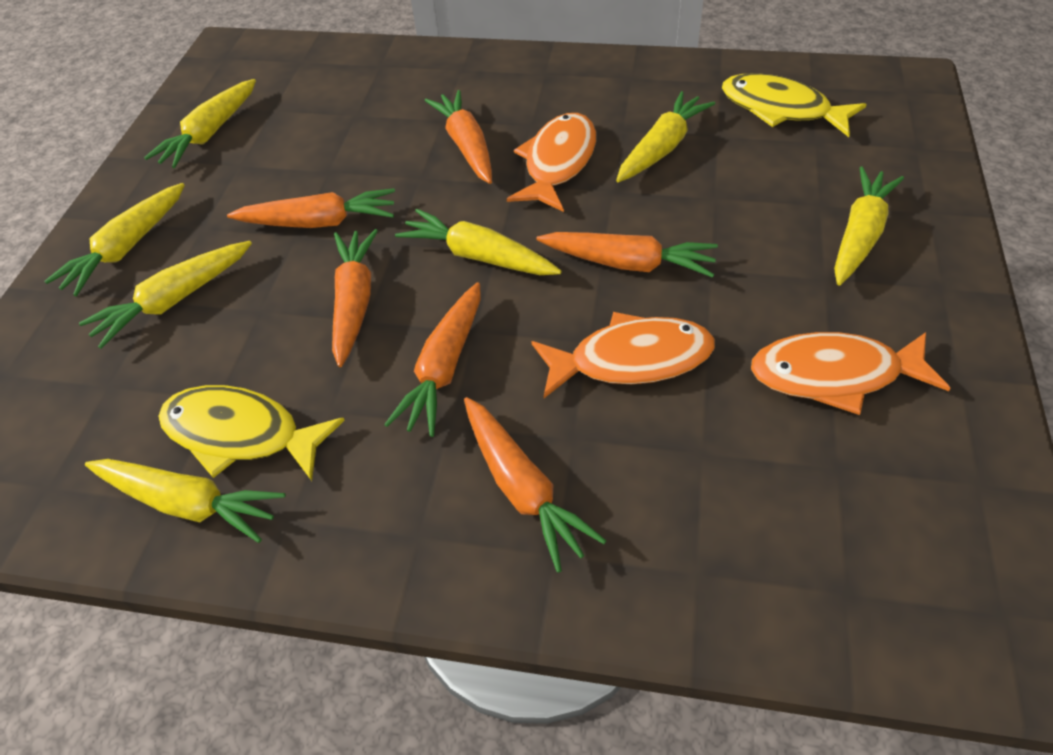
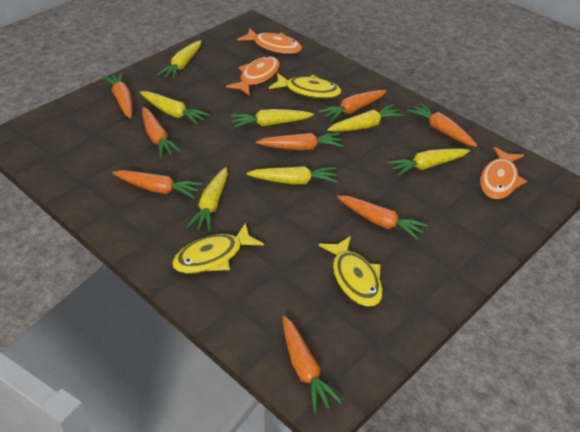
orange carrot: 6 -> 8
yellow fish: 2 -> 3

